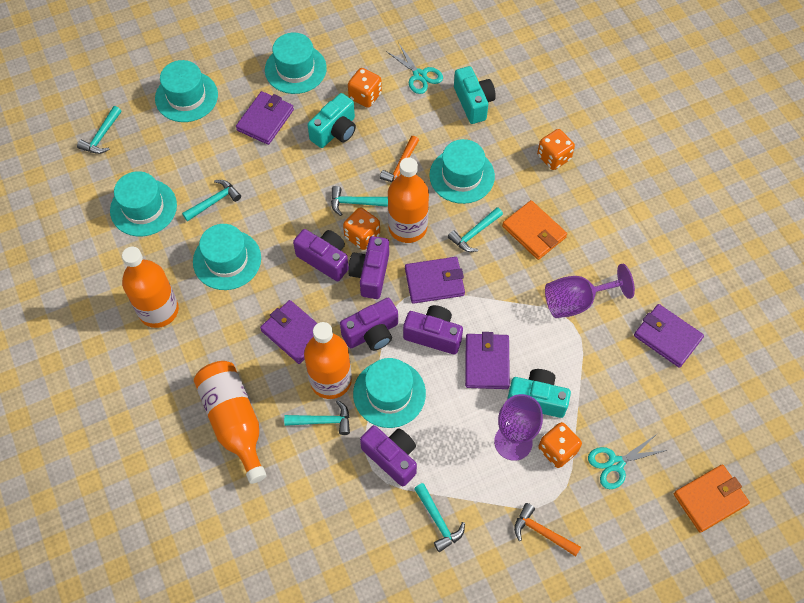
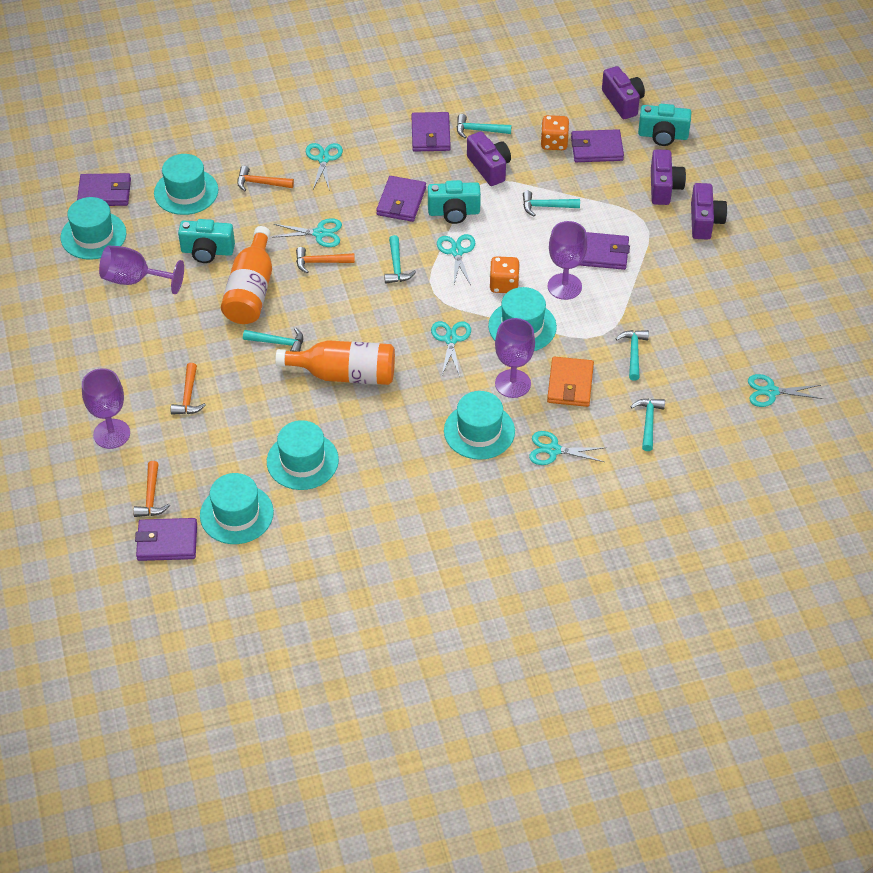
orange bottle: 4 -> 2
orange dice: 4 -> 2
orange hammer: 2 -> 4
orange wallet: 2 -> 1
purple camera: 5 -> 4
purple goblet: 2 -> 4
purple wallet: 5 -> 6
turquoise scissors: 2 -> 6

